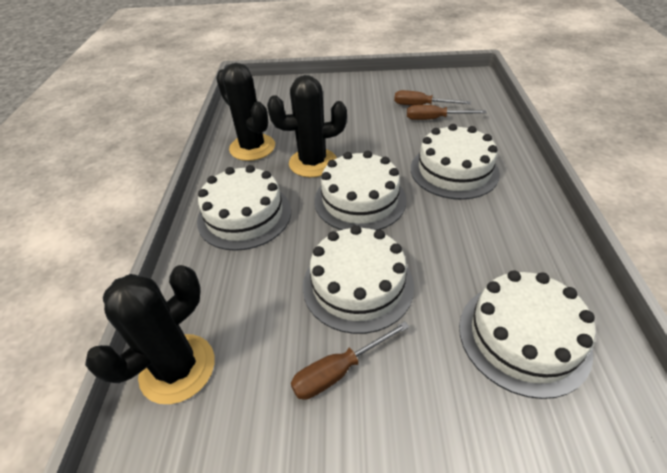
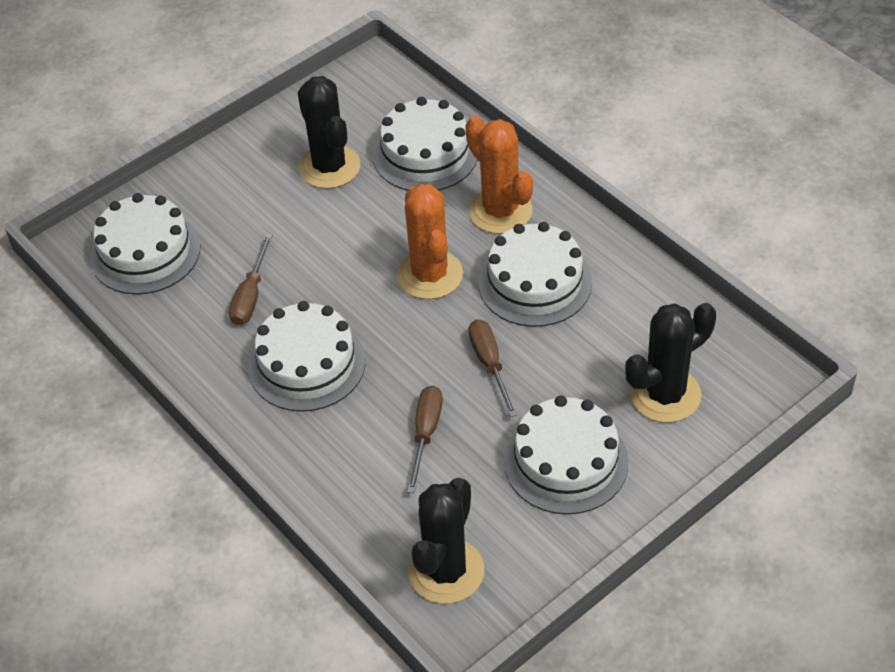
orange cactus: 0 -> 2

